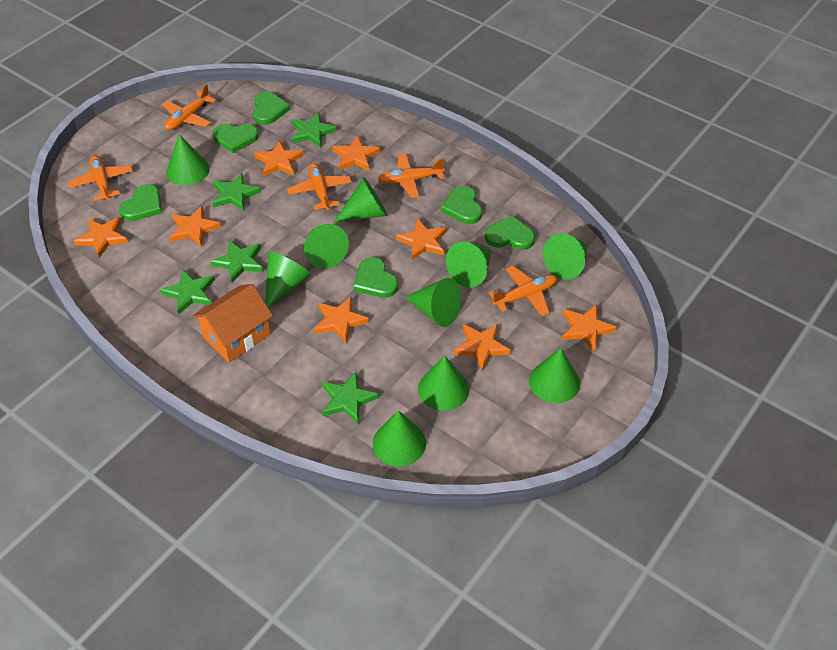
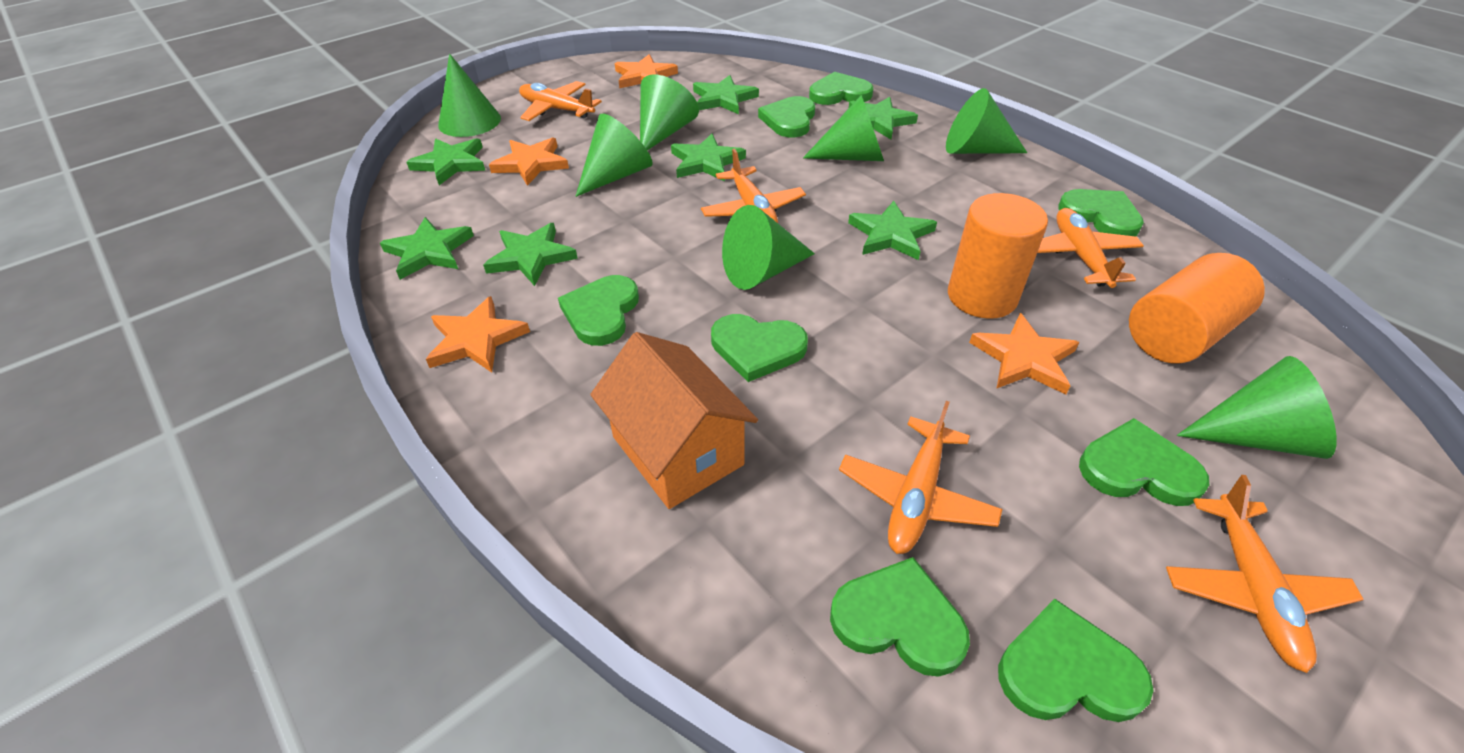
green cone: 10 -> 7
green heart: 6 -> 8
green star: 5 -> 7
orange cylinder: 0 -> 2
orange star: 8 -> 4

